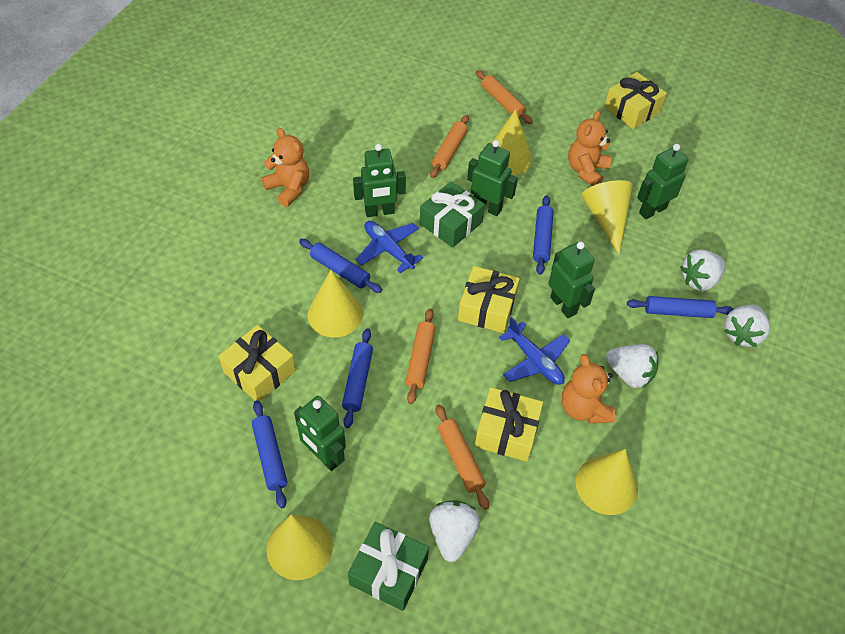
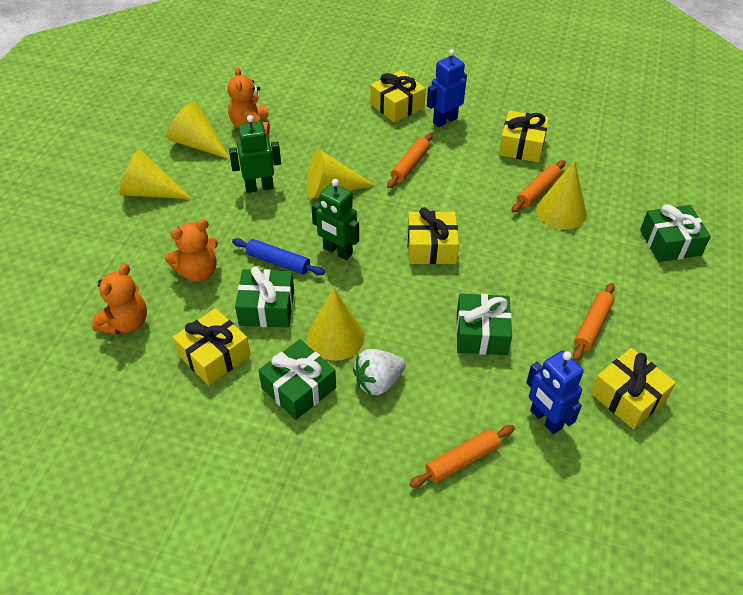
blue plane: 2 -> 0
blue robot: 0 -> 2
blue rolling pin: 5 -> 1
green gift: 2 -> 4
green robot: 5 -> 2
white strawberry: 4 -> 1
yellow gift: 4 -> 5

